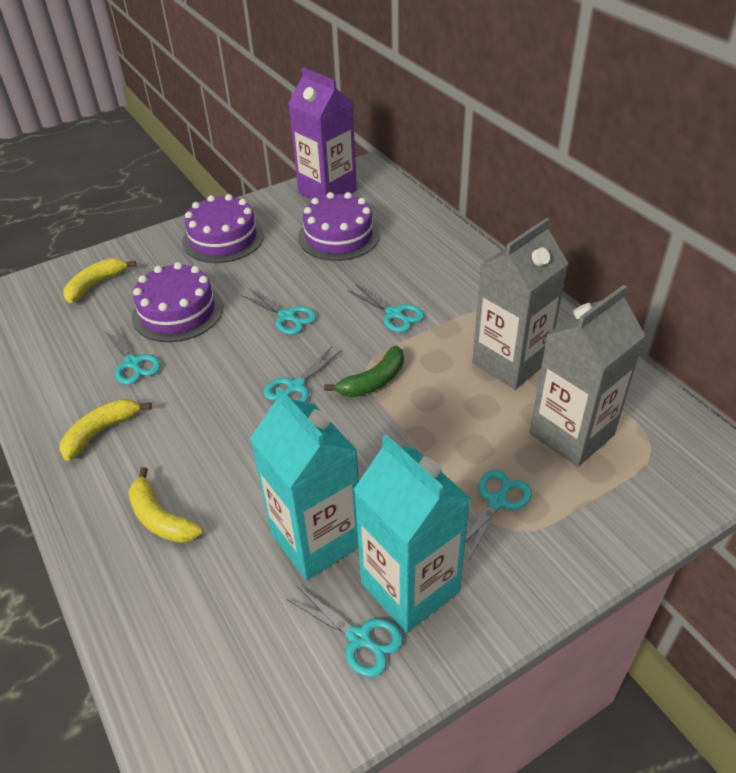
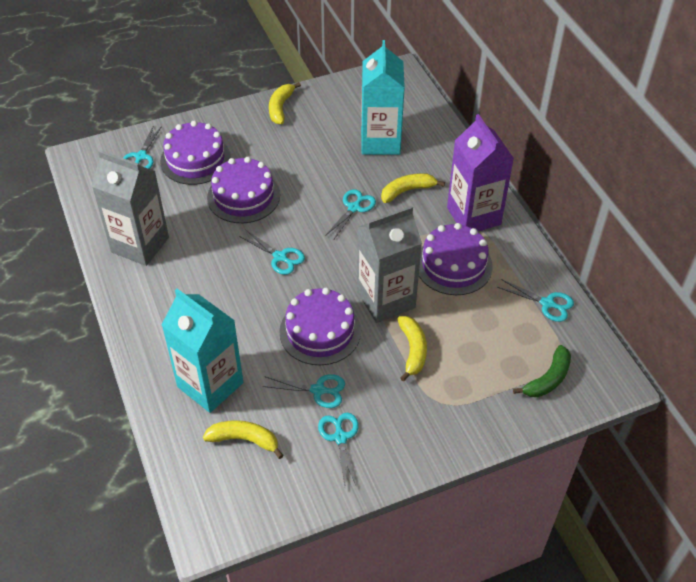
purple cake: 3 -> 4
yellow banana: 3 -> 4

